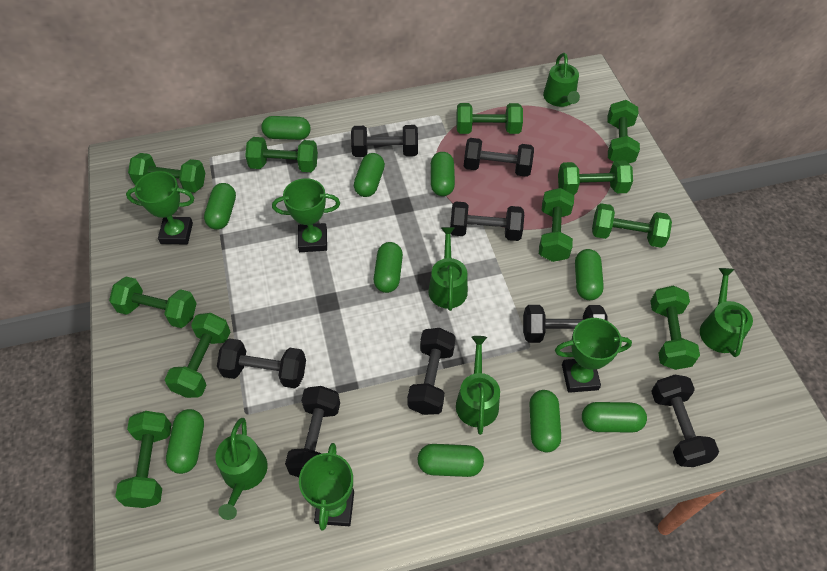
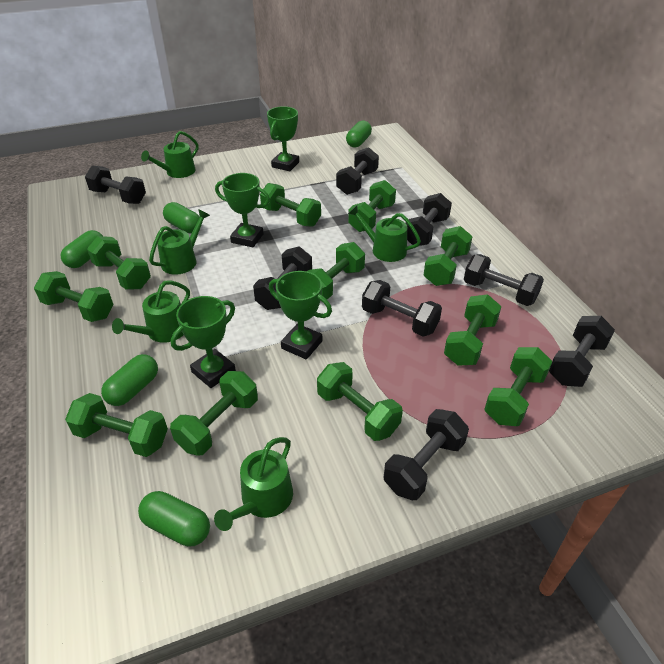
green capsule: 10 -> 5

